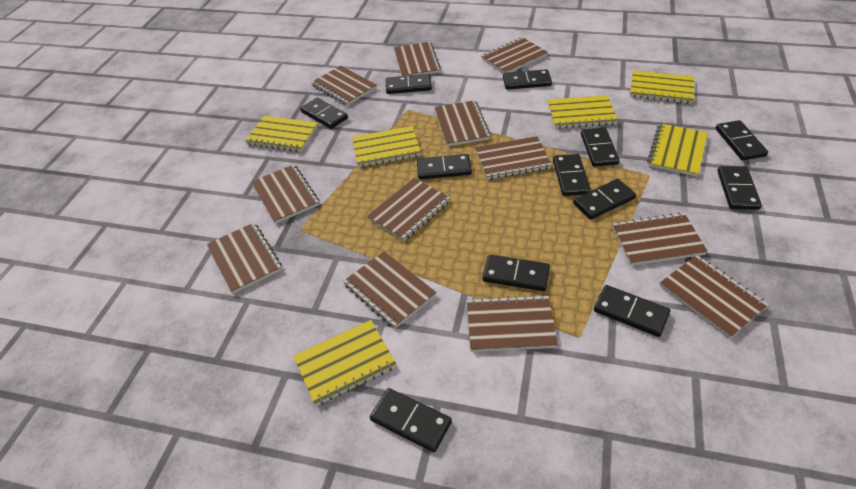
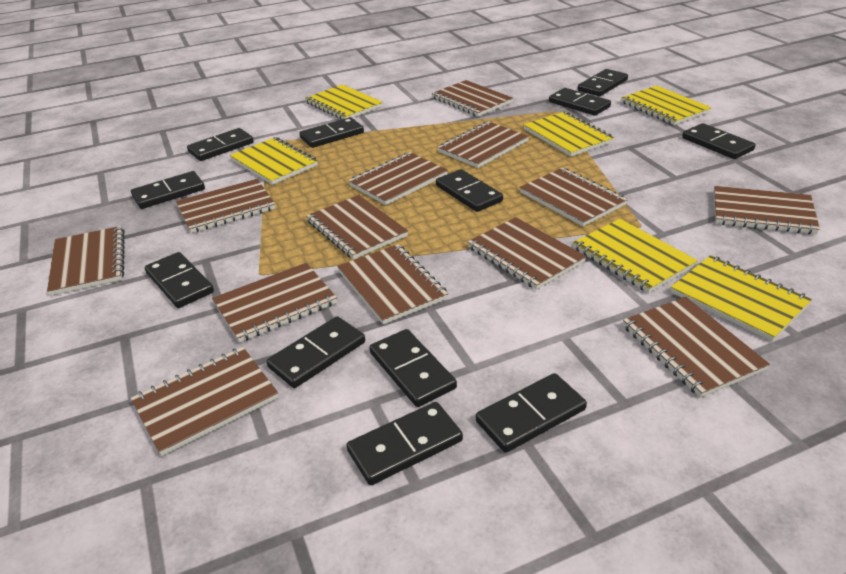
brown notebook: 12 -> 13

